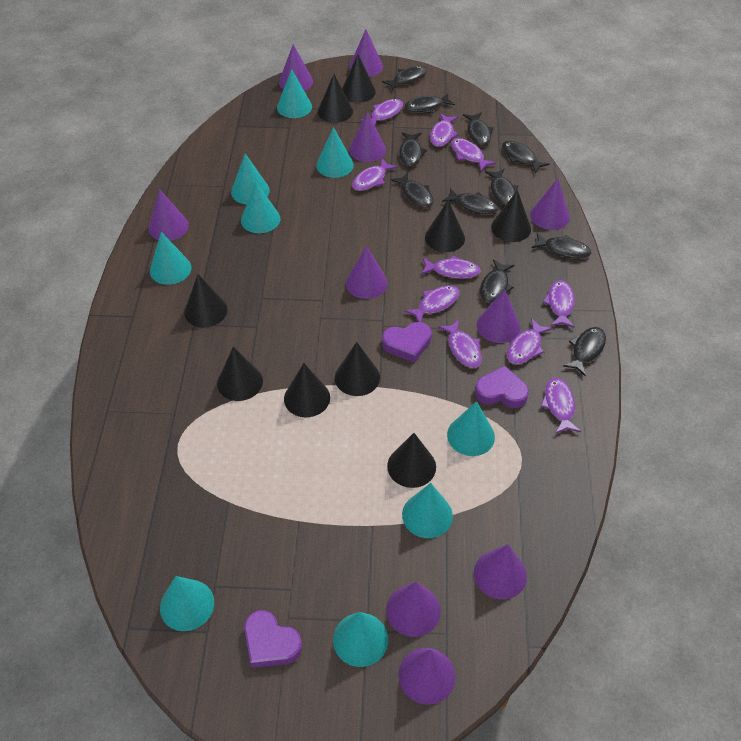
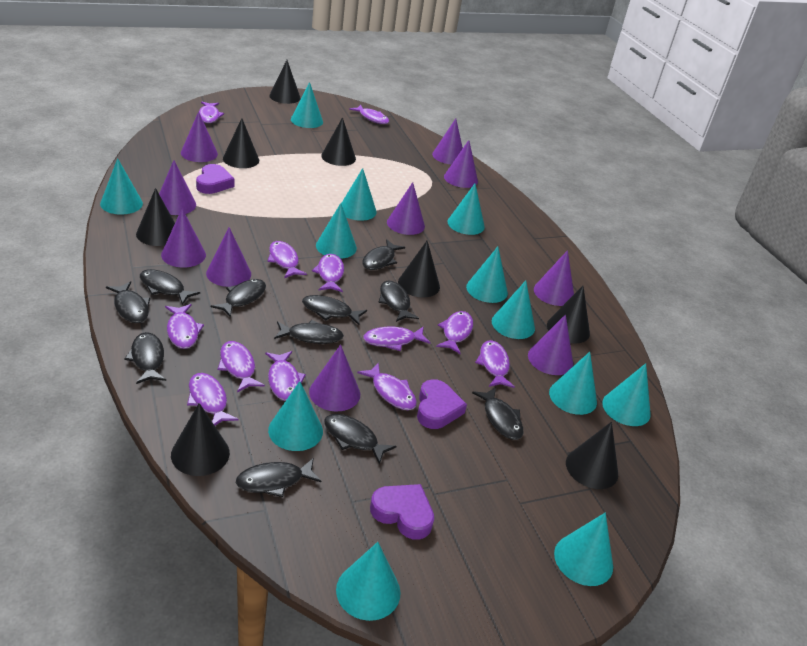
black cone: 9 -> 8
purple fish: 10 -> 12
turquoise cone: 9 -> 12

